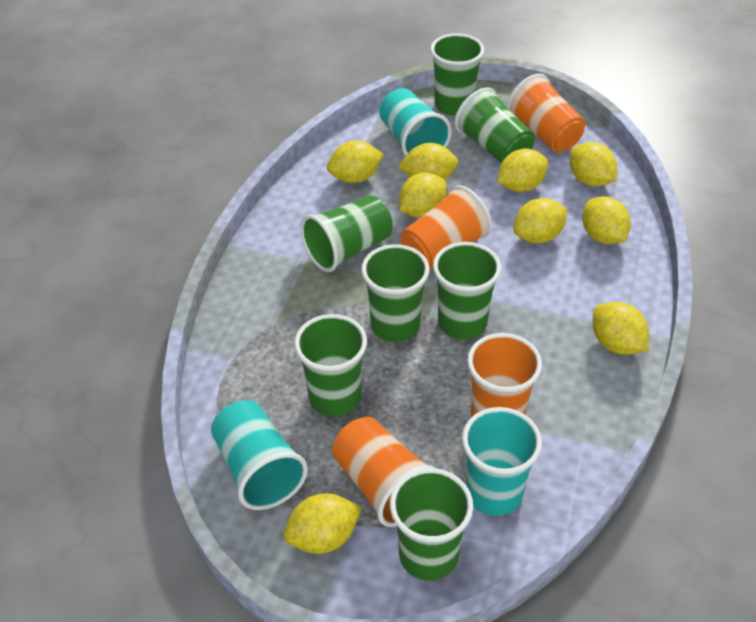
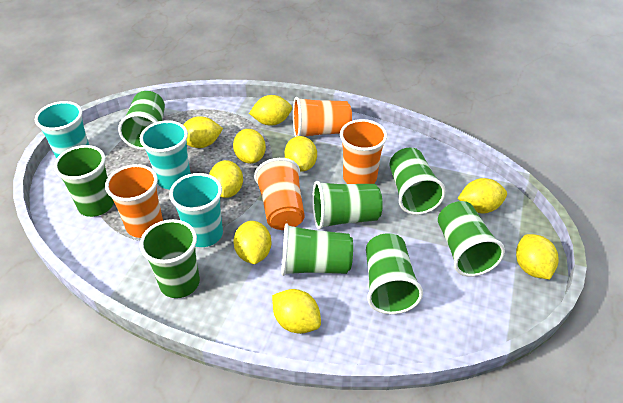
green cup: 7 -> 8

